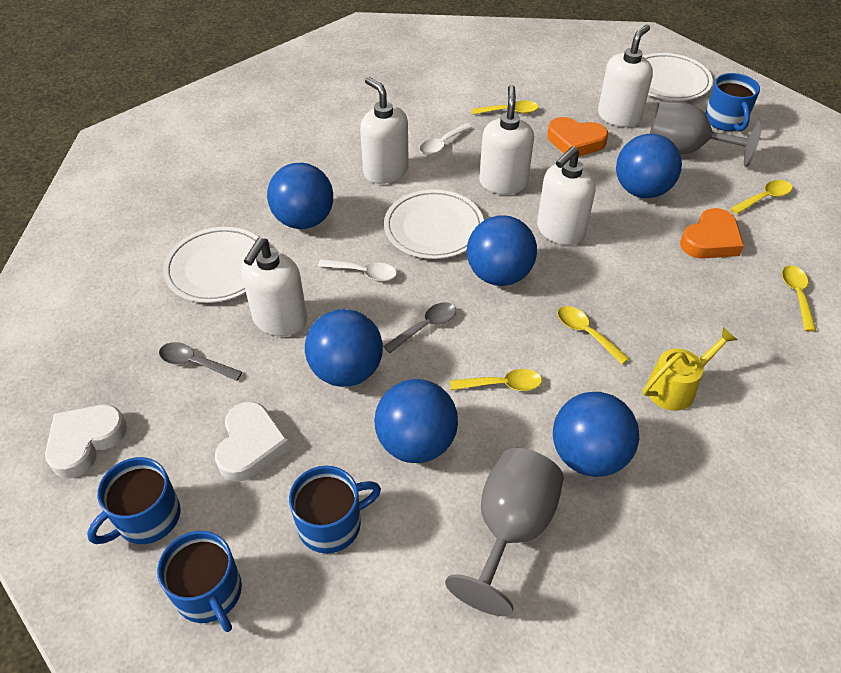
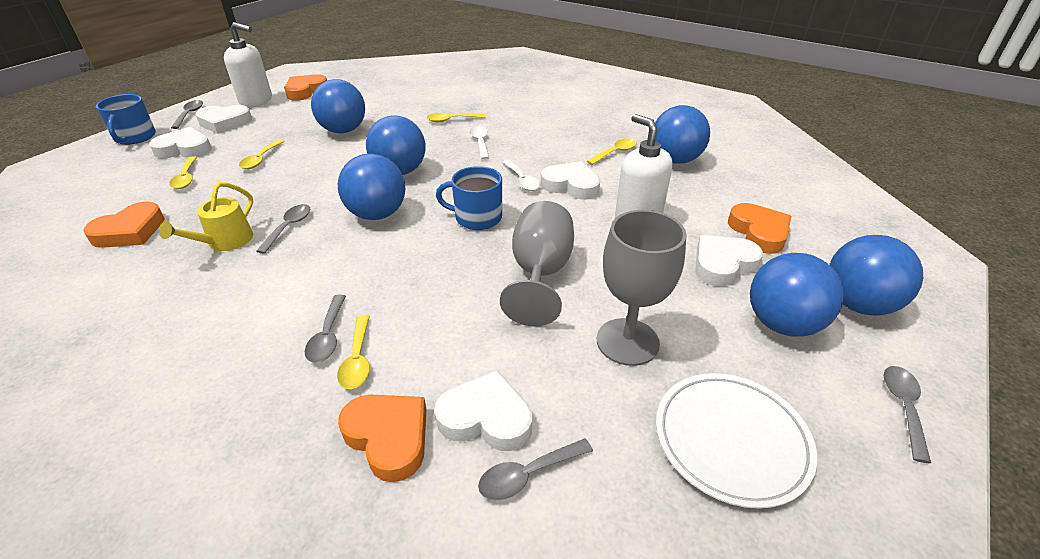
blue mug: 4 -> 2
grey spoon: 2 -> 5
orange heart: 2 -> 4
white heart: 2 -> 5
white plate: 3 -> 1
white soap dispenser: 5 -> 2

